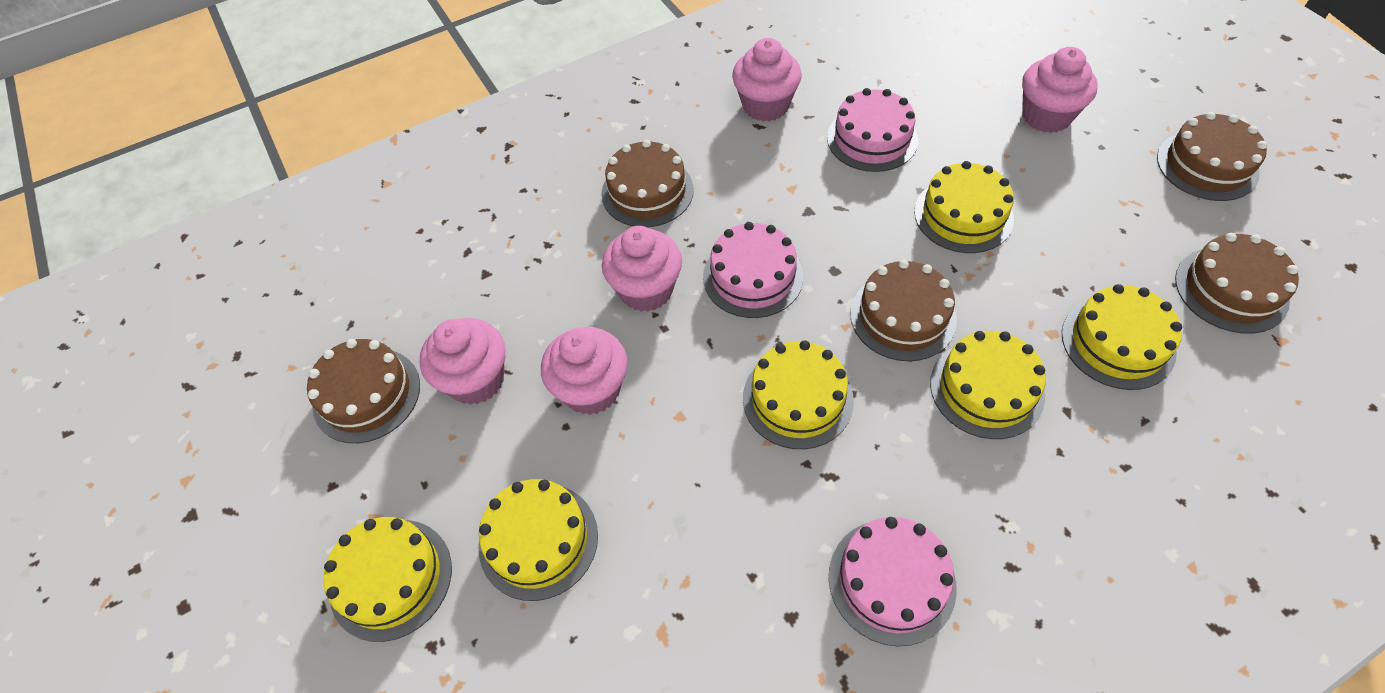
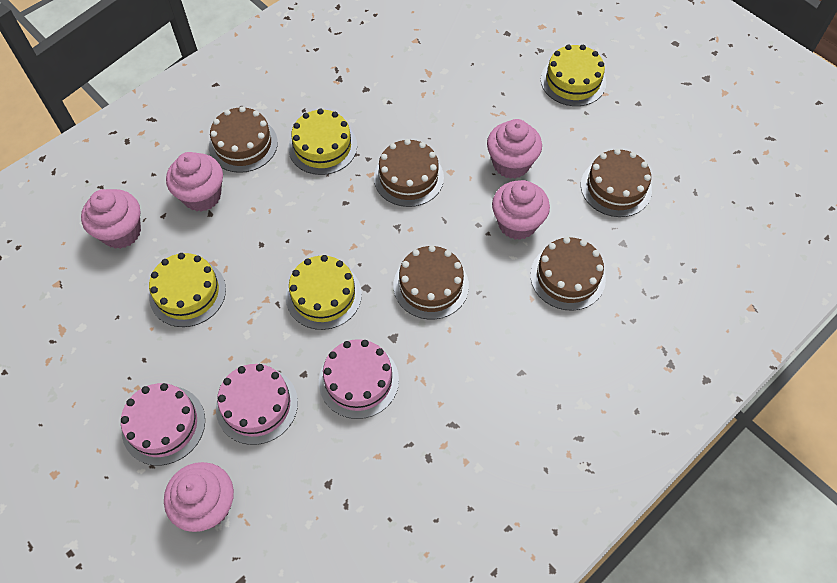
yellow cake: 6 -> 4

